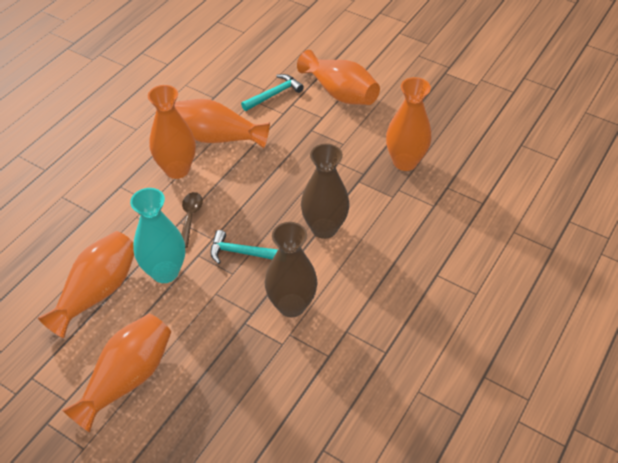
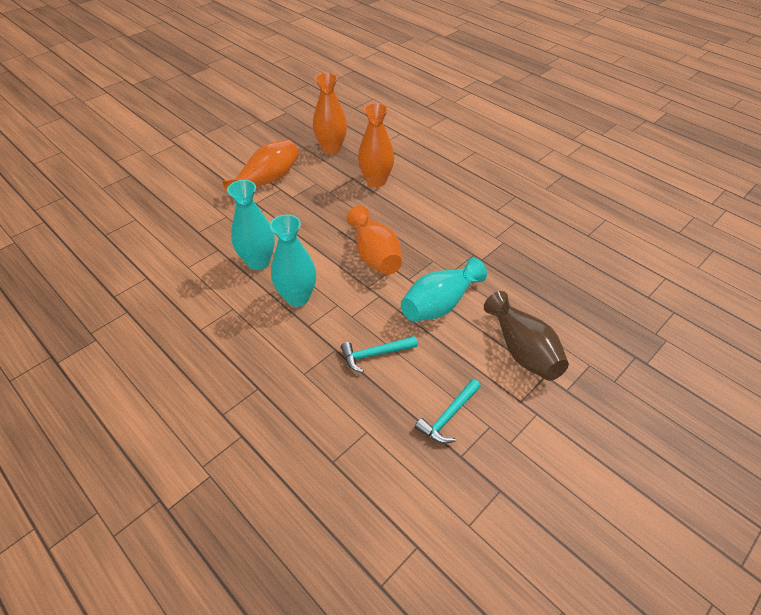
brown spoon: 1 -> 0
brown vase: 2 -> 1
orange vase: 6 -> 4
turquoise vase: 1 -> 3

